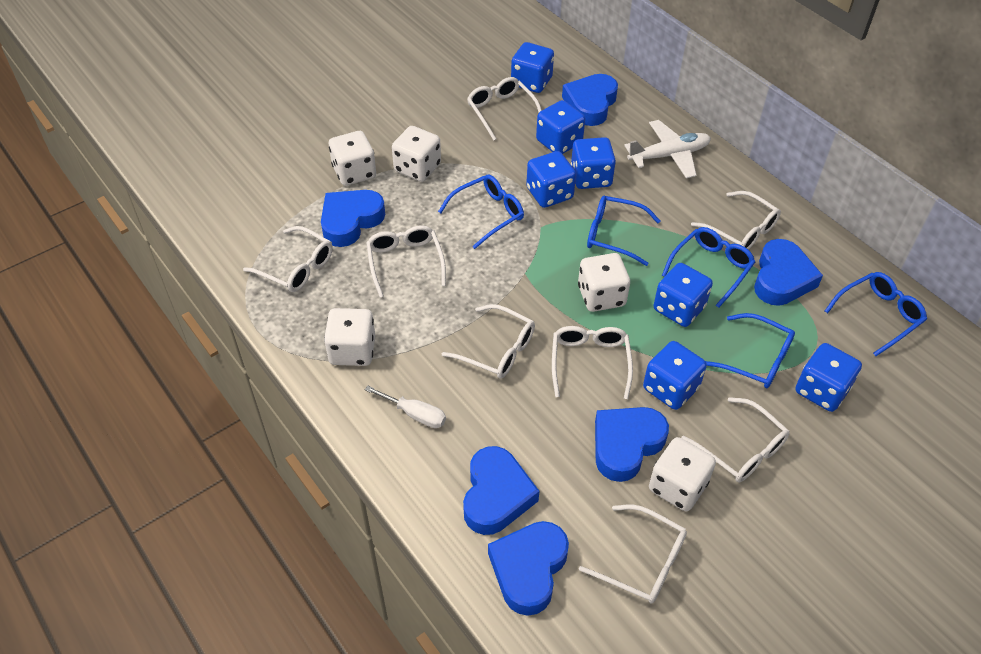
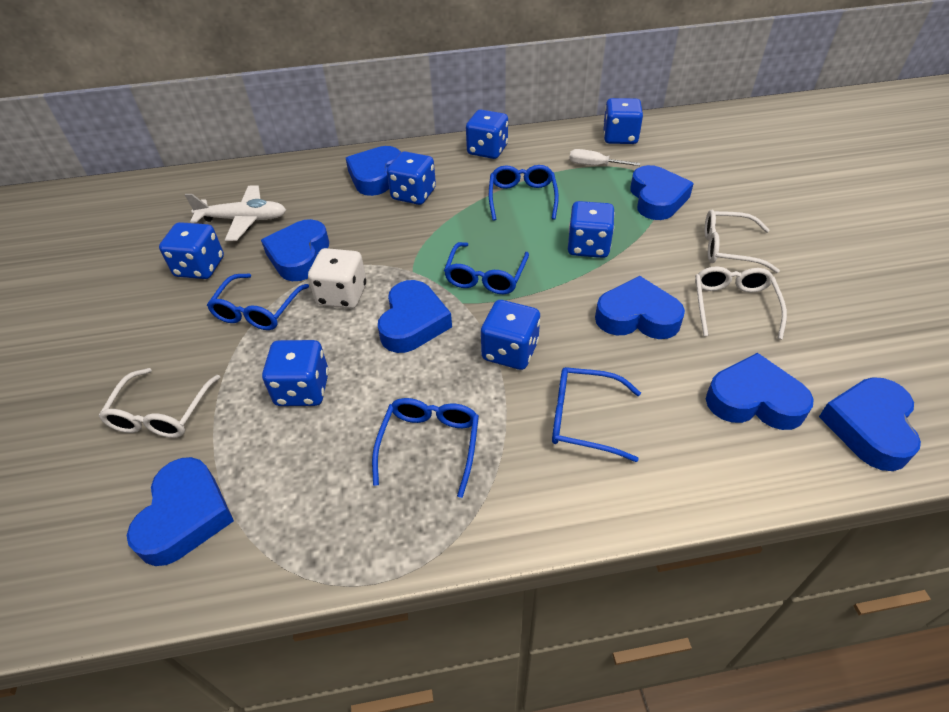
blue heart: 6 -> 8
white dice: 5 -> 1
white glasses: 8 -> 3

